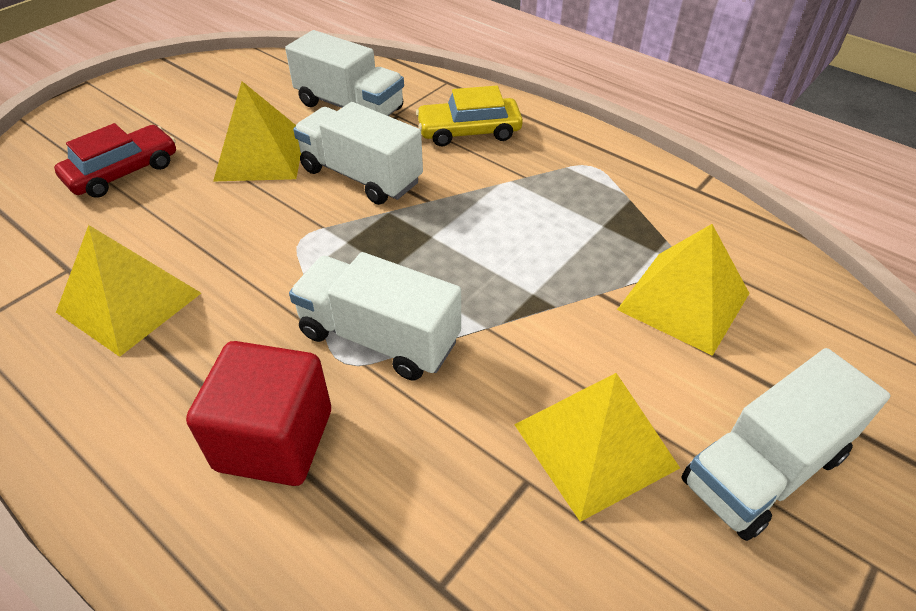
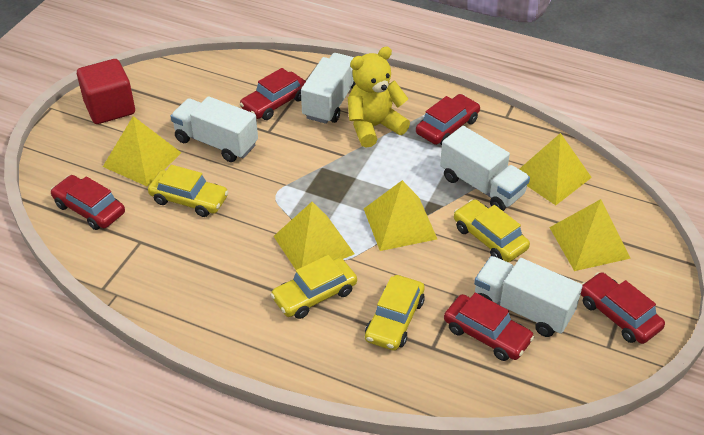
red car: 1 -> 5
yellow car: 1 -> 4
yellow pyramid: 4 -> 5
yellow teddy bear: 0 -> 1

